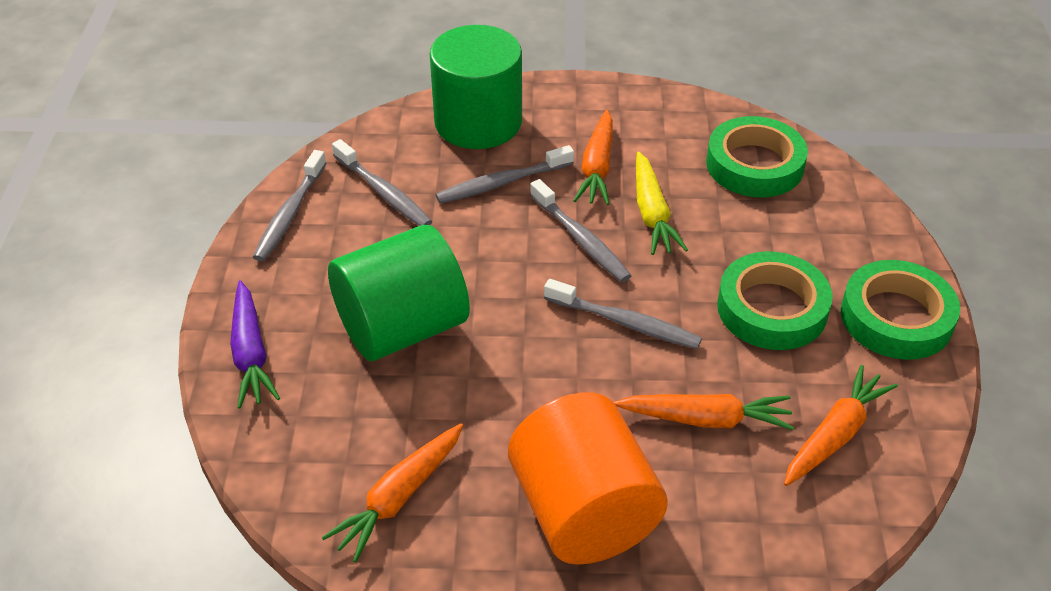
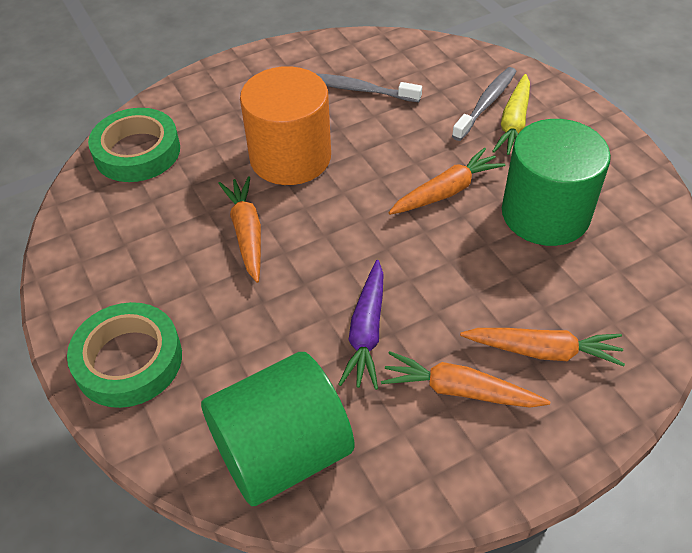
green tape: 3 -> 2
grey toothbrush: 5 -> 2

